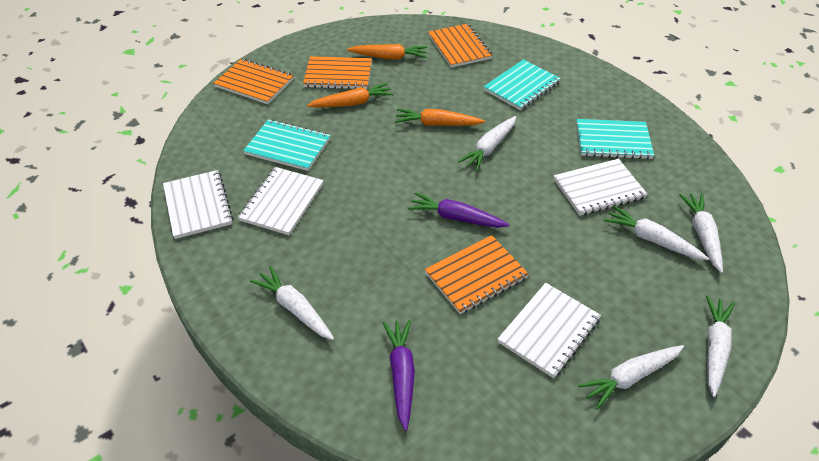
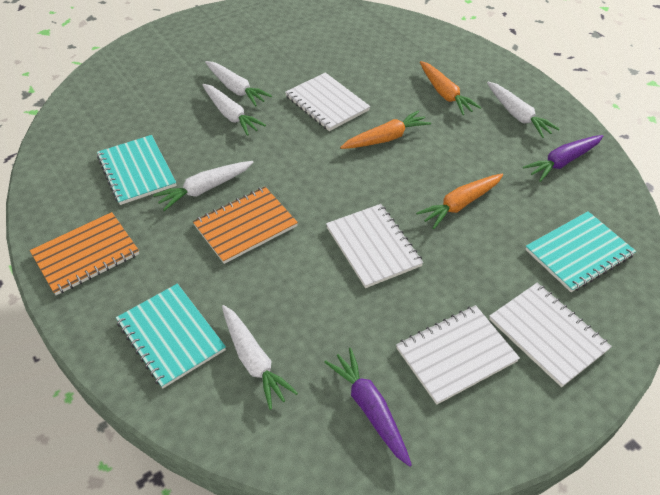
orange notebook: 4 -> 2
white carrot: 6 -> 5

